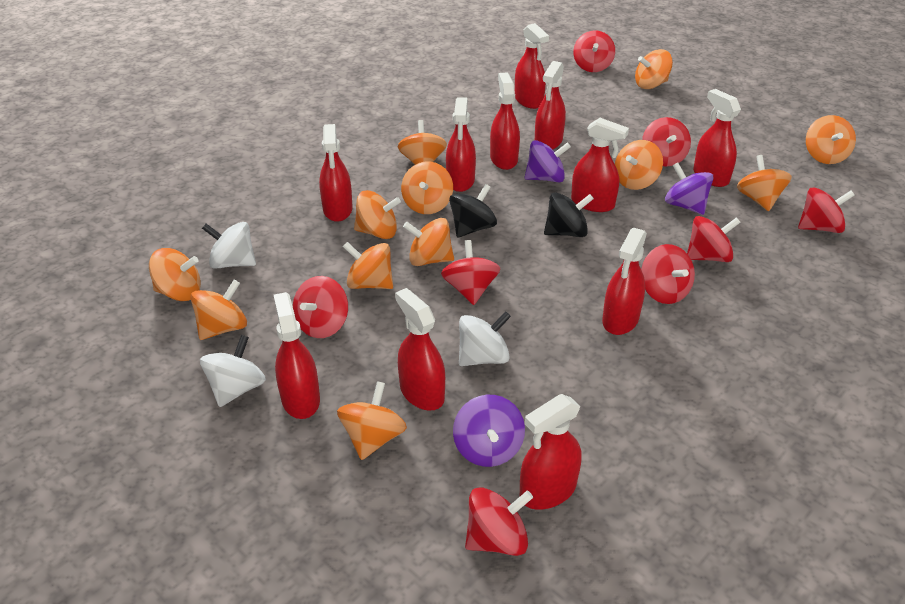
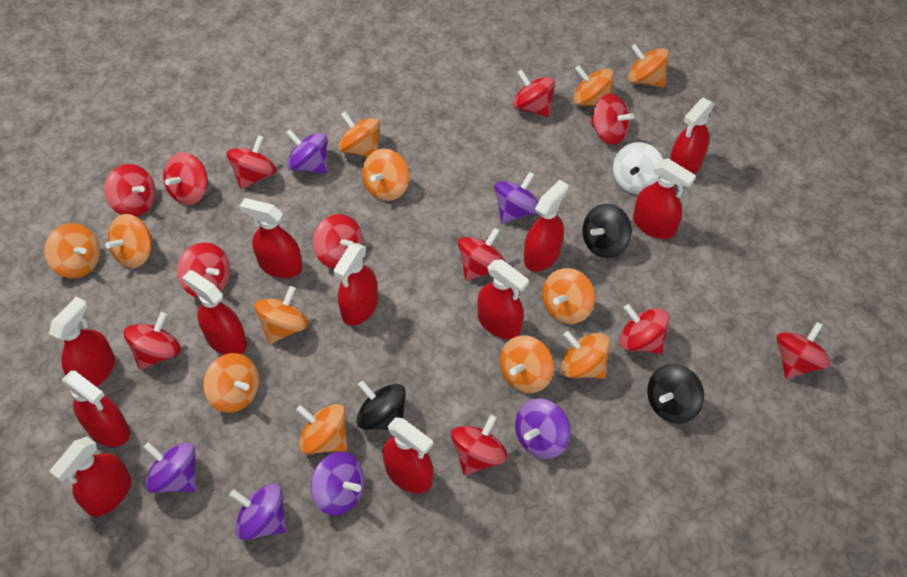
black spinning top: 2 -> 3
purple spinning top: 3 -> 6
red spinning top: 8 -> 12
white spinning top: 3 -> 1

